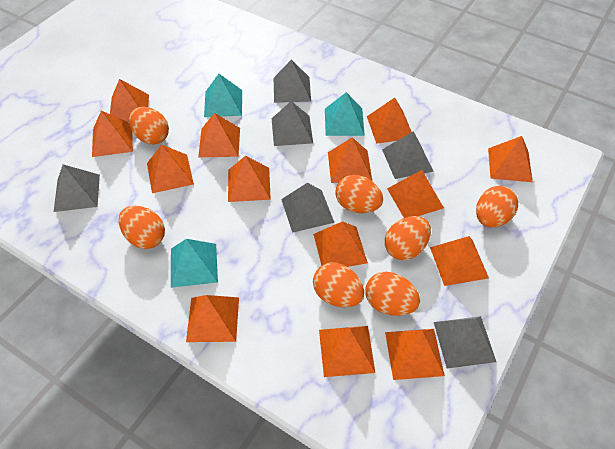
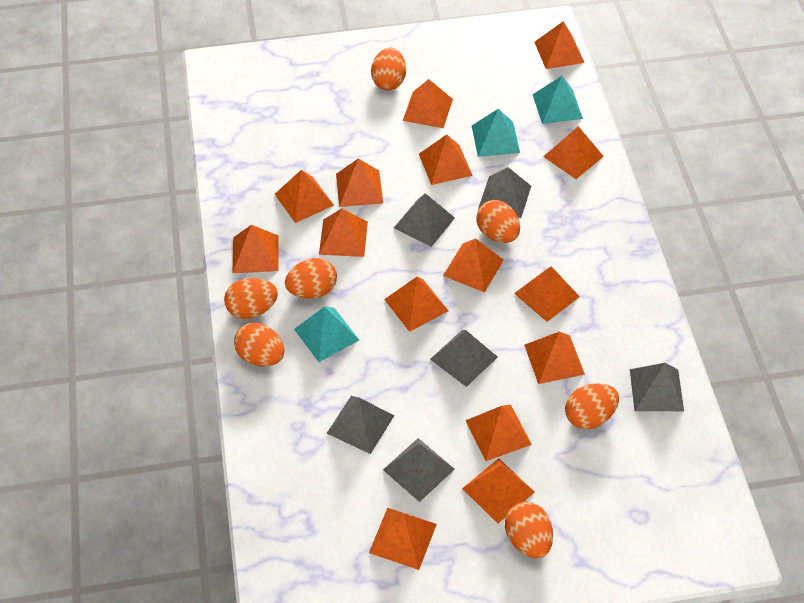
orange pyramid: 14 -> 15

